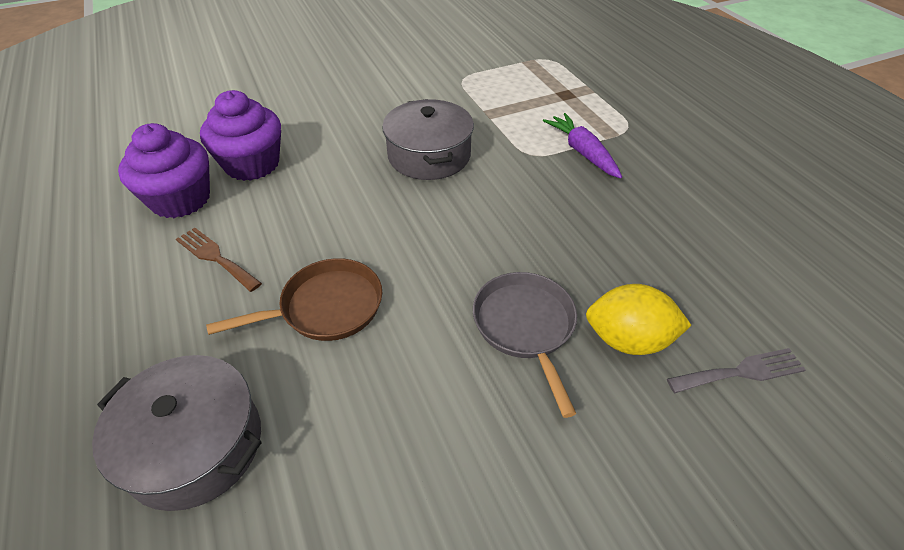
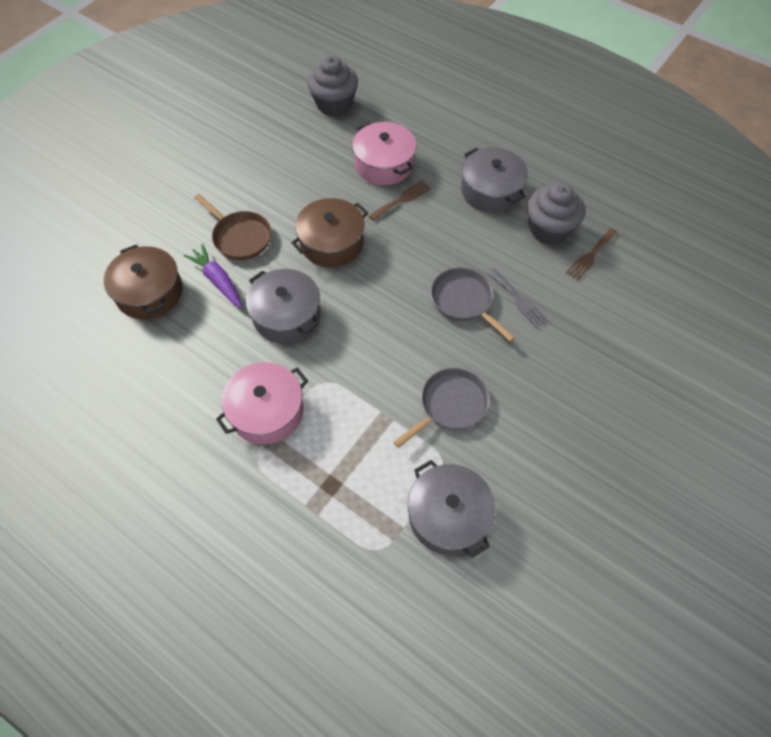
brown fork: 1 -> 2
brown pot: 0 -> 2
grey cupcake: 0 -> 2
grey pan: 1 -> 2
grey pot: 2 -> 3
pink pot: 0 -> 2
purple cupcake: 2 -> 0
yellow lemon: 1 -> 0

